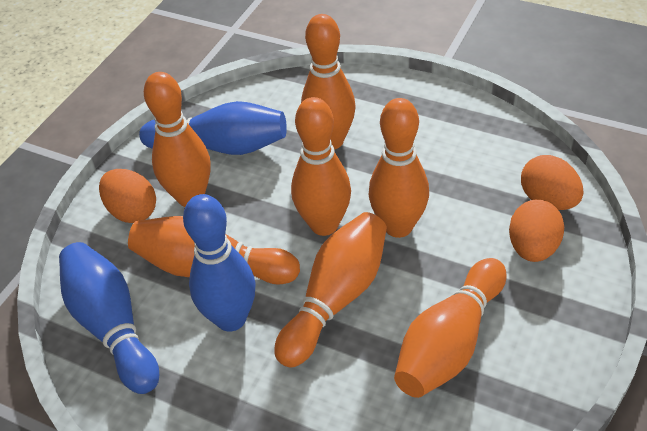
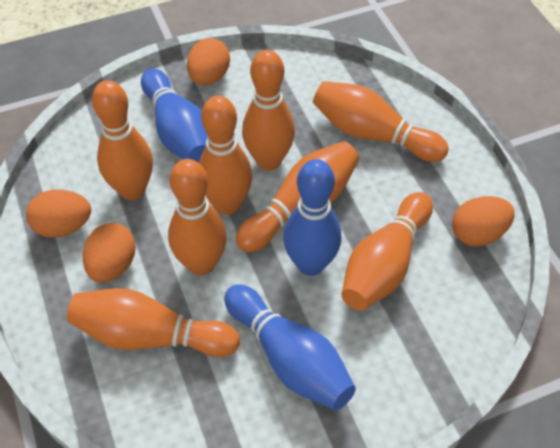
orange bowling pin: 7 -> 8
orange egg: 3 -> 4

